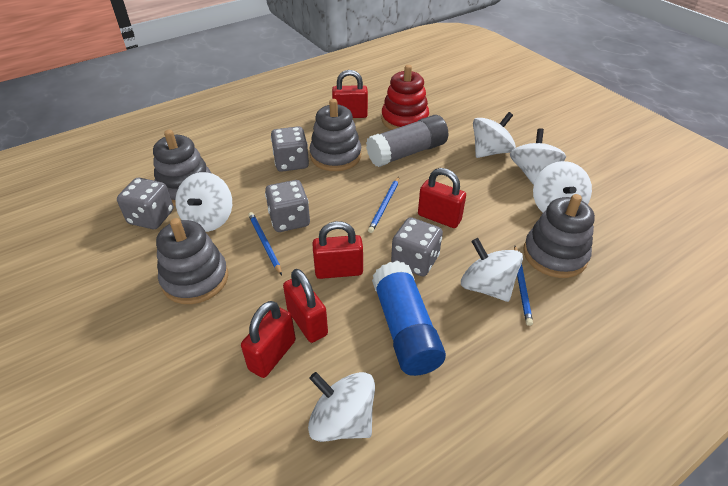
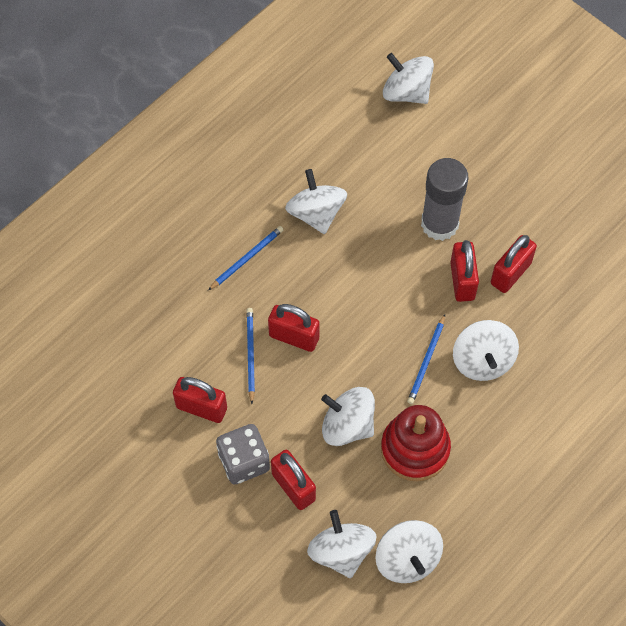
blue glue stick: 1 -> 0
grey dice: 4 -> 1
grey stacking toy: 4 -> 0

